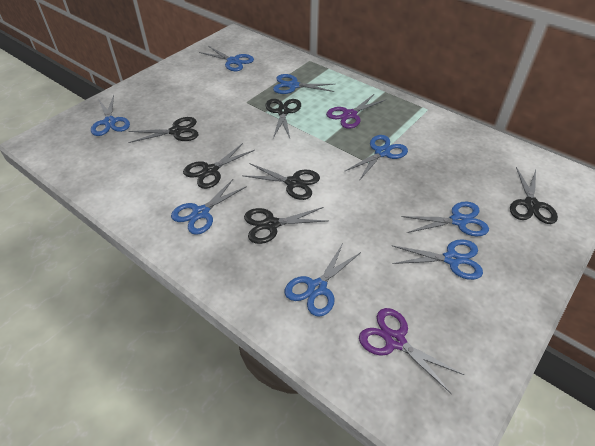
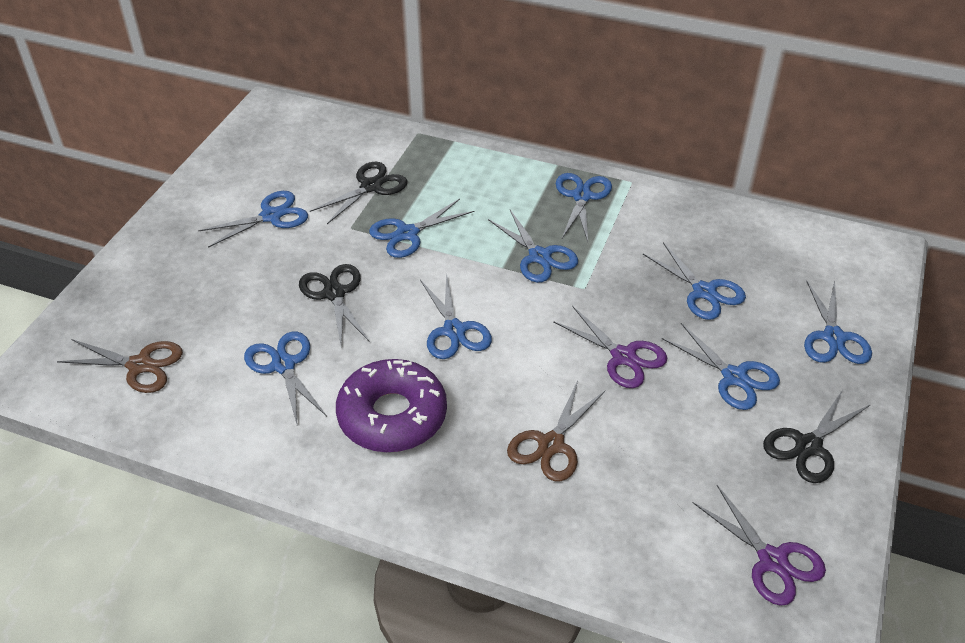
black scissors: 6 -> 3
blue scissors: 8 -> 9
brown scissors: 0 -> 2
purple donut: 0 -> 1

